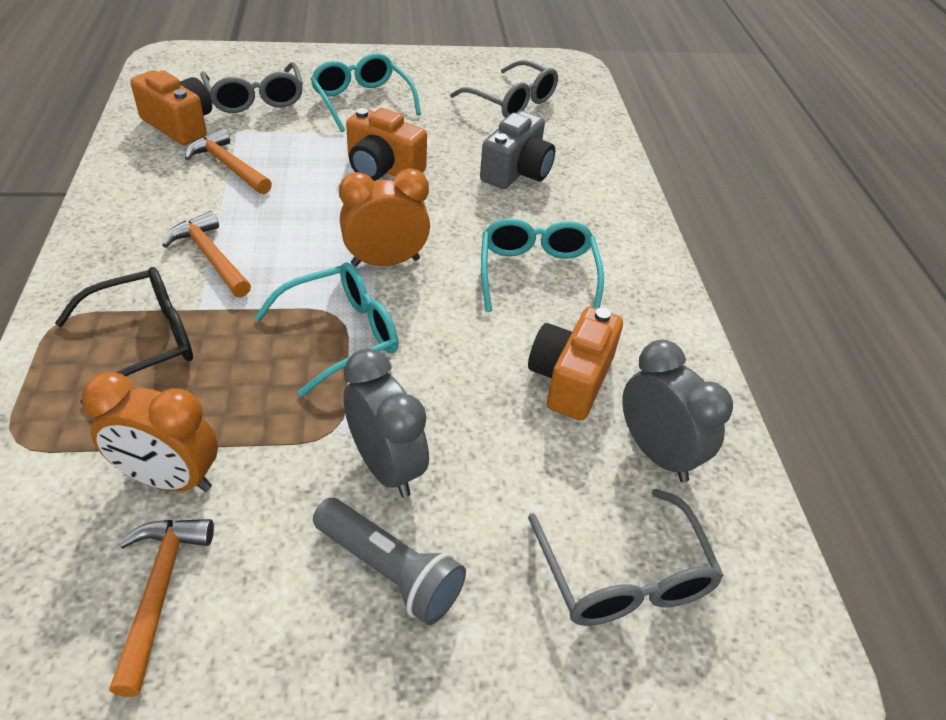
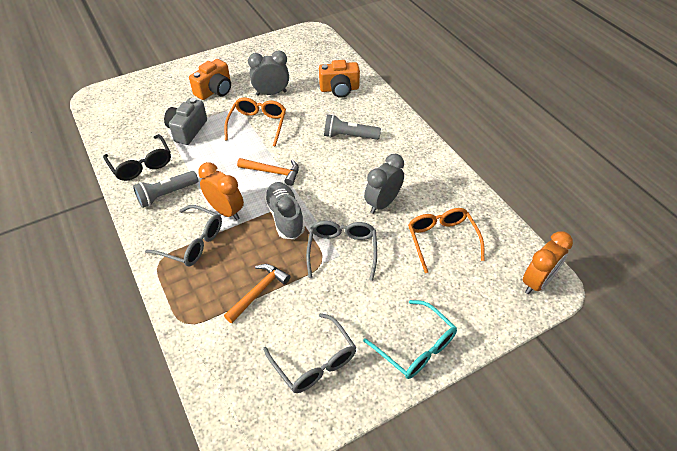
grey flashlight: 1 -> 2
grey shoe: 0 -> 1
orange camera: 3 -> 2
orange glasses: 0 -> 2
orange hammer: 3 -> 2
turquoise glasses: 3 -> 1

